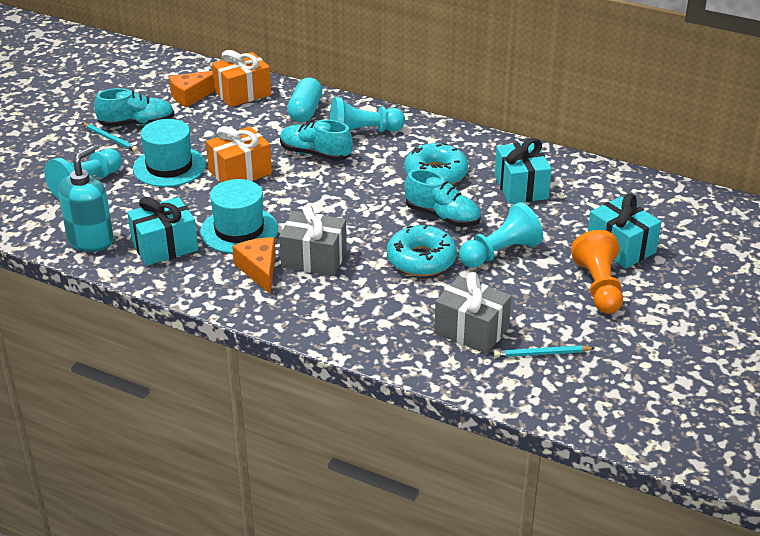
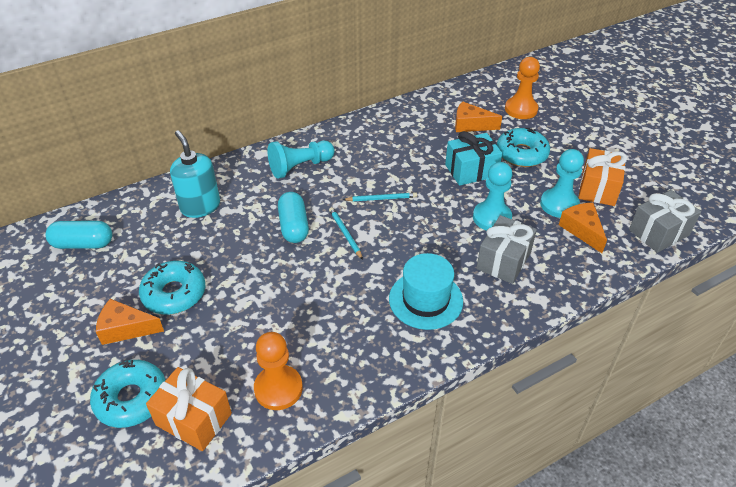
orange cheese: 2 -> 3
orange pawn: 1 -> 2
turquoise capsule: 1 -> 2
turquoise donut: 2 -> 3
turquoise gift: 3 -> 1
turquoise hat: 2 -> 1
turquoise shoe: 3 -> 0

